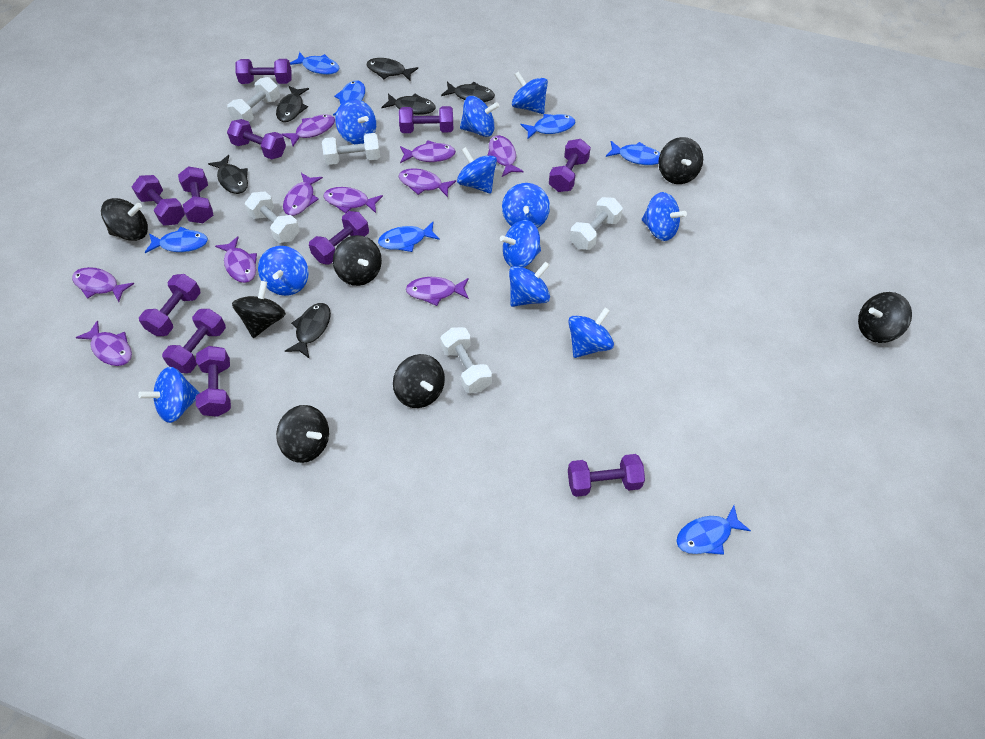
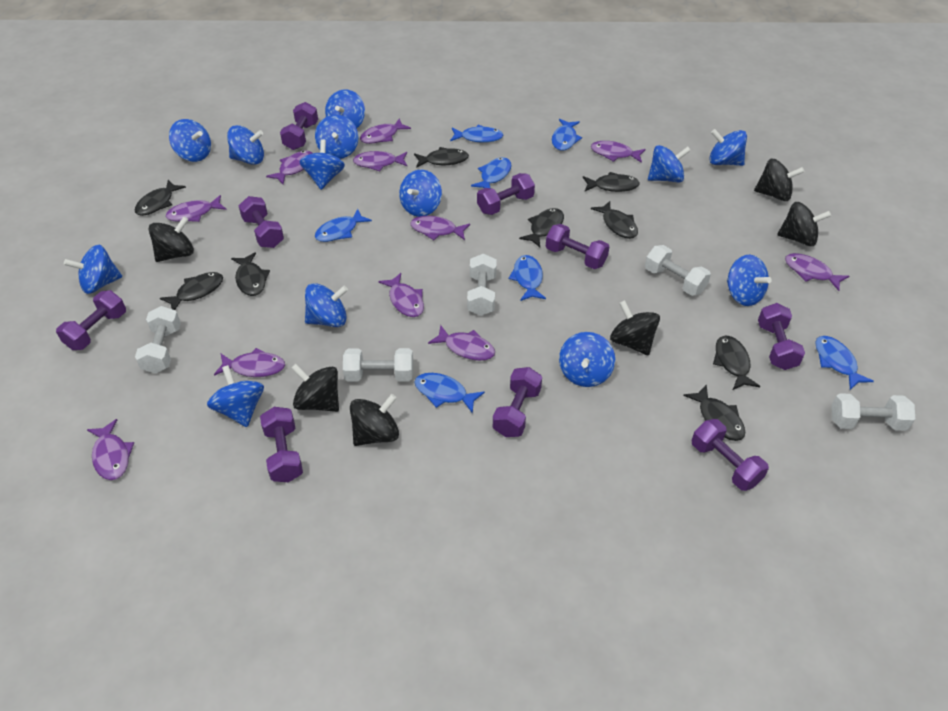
black fish: 6 -> 9
black spinning top: 7 -> 6
blue spinning top: 11 -> 13
purple dumbbell: 11 -> 9
purple fish: 10 -> 11

